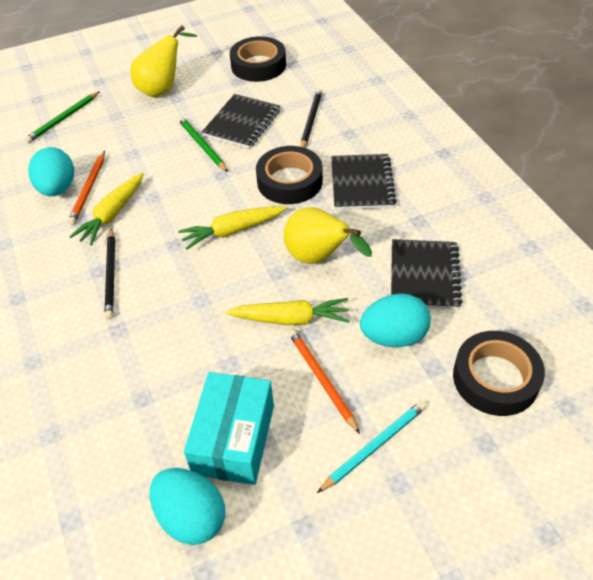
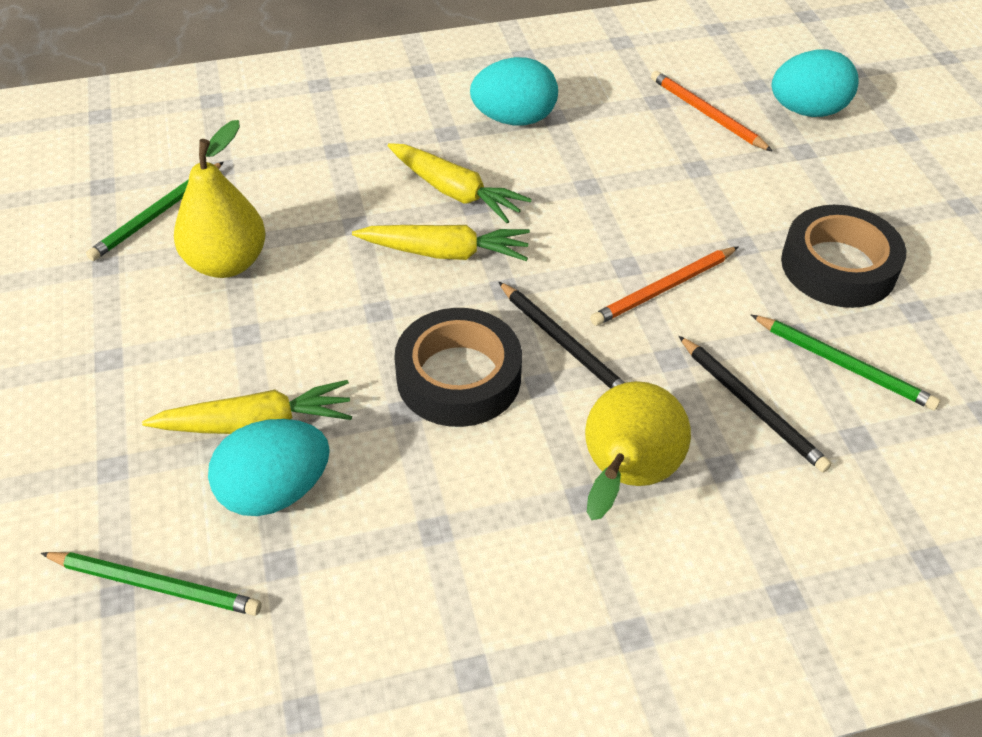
black notebook: 3 -> 0
black tape: 3 -> 2
green pencil: 2 -> 3
turquoise box: 1 -> 0
turquoise pencil: 1 -> 0

